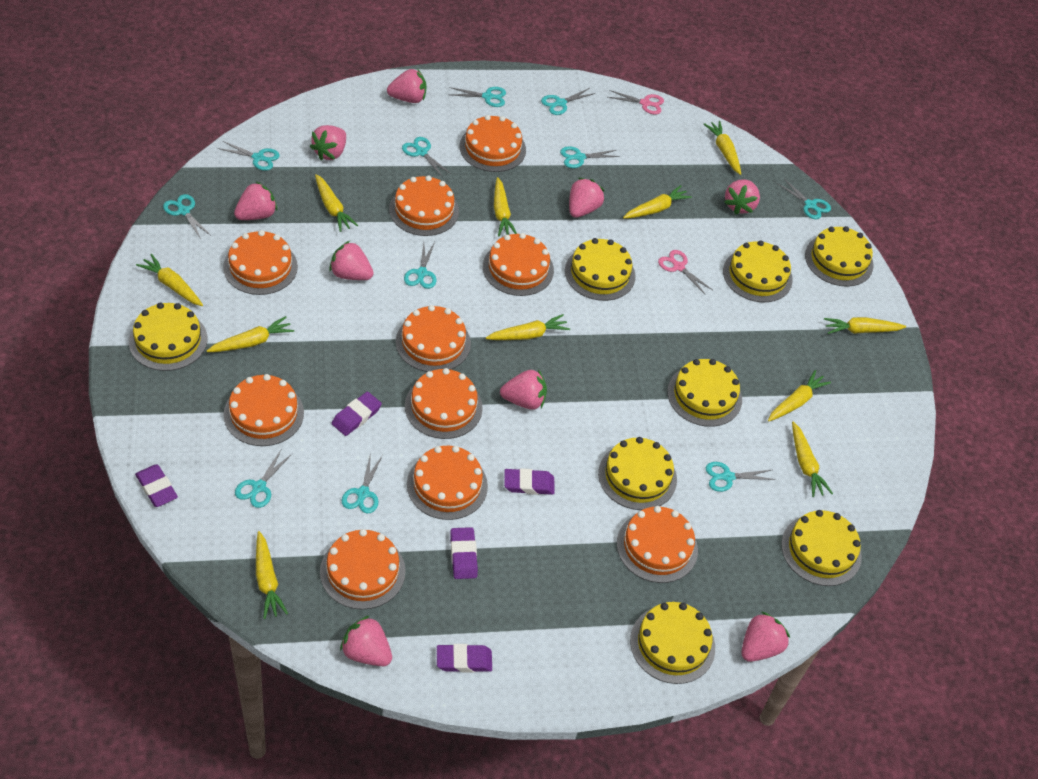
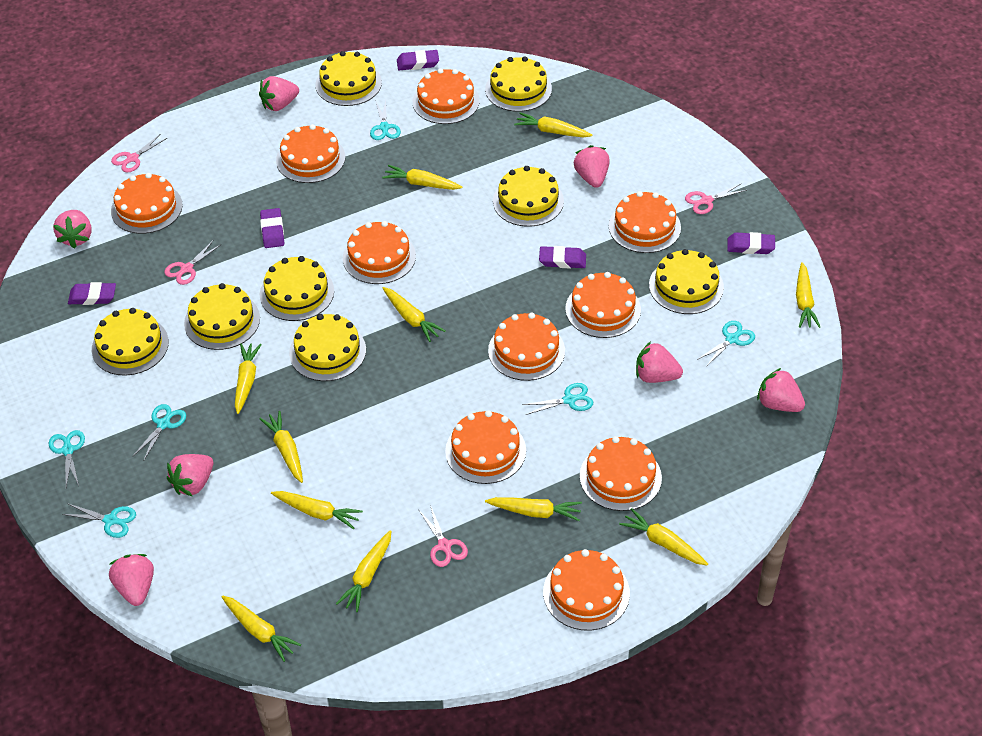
pink scissors: 2 -> 4
pink strawberry: 9 -> 7
turquoise scissors: 11 -> 6

